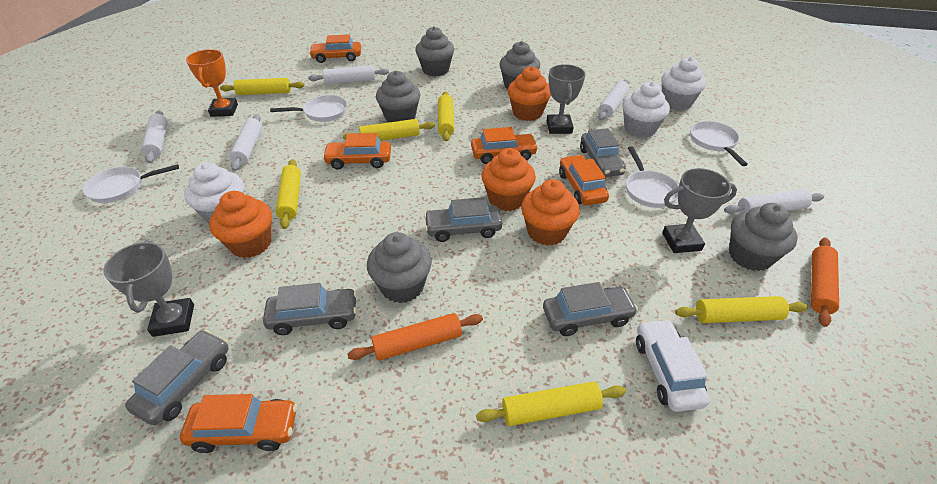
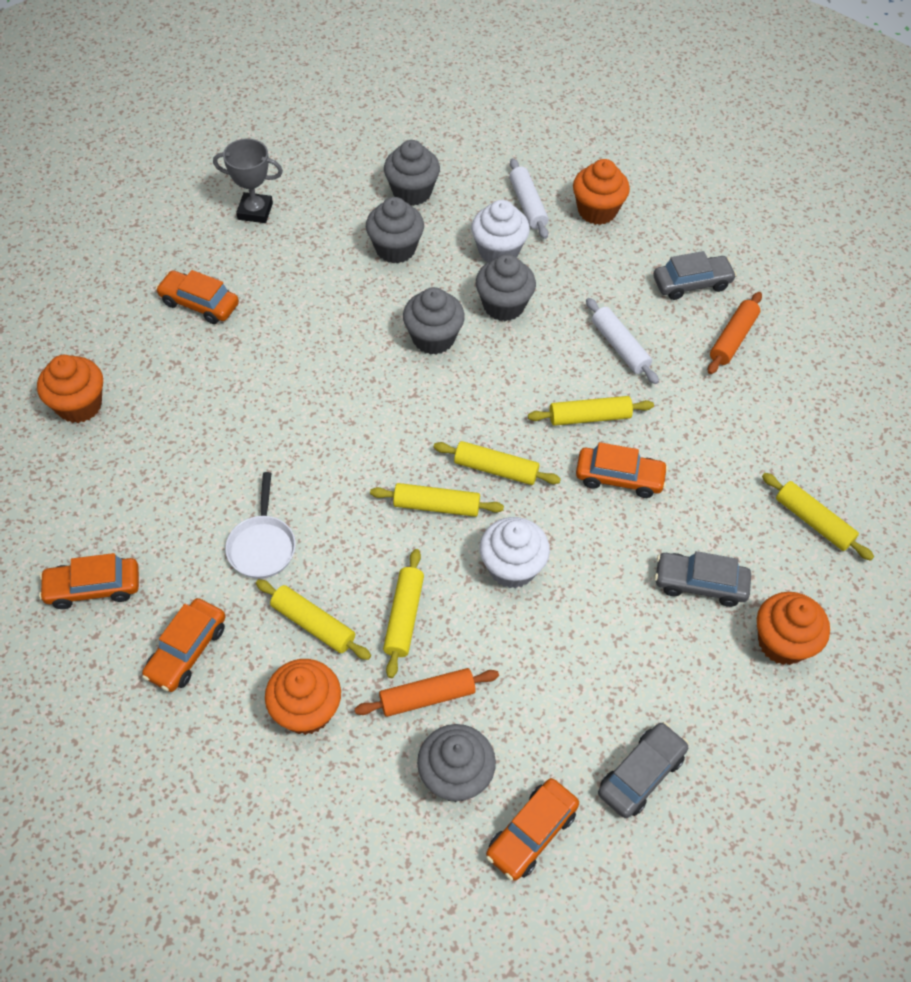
grey car: 5 -> 3
grey trophy: 3 -> 1
orange trophy: 1 -> 0
white car: 1 -> 0
white cupcake: 3 -> 2
white pan: 4 -> 1
white rolling pin: 5 -> 2

